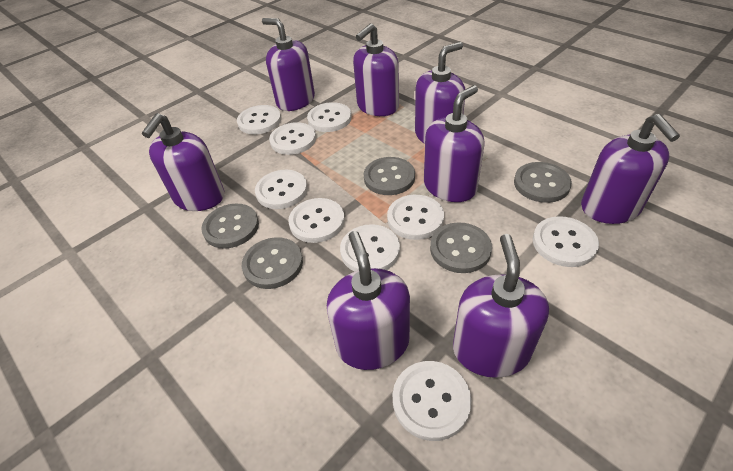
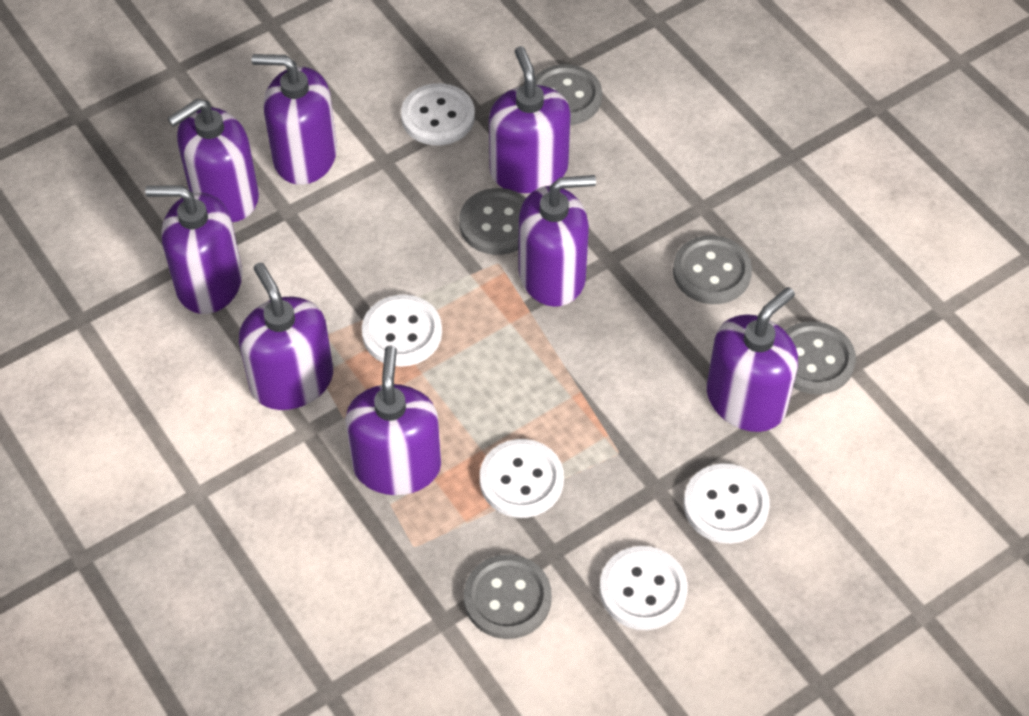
white button: 9 -> 5

